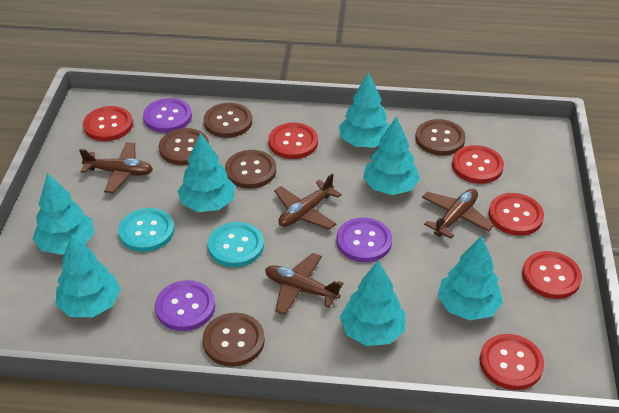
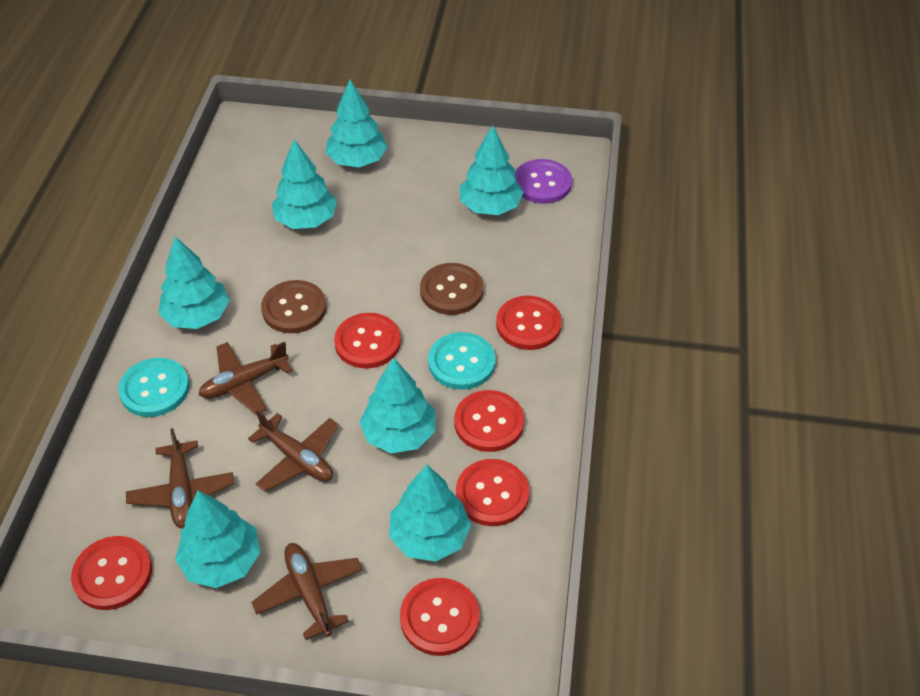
brown button: 5 -> 2
purple button: 3 -> 1

